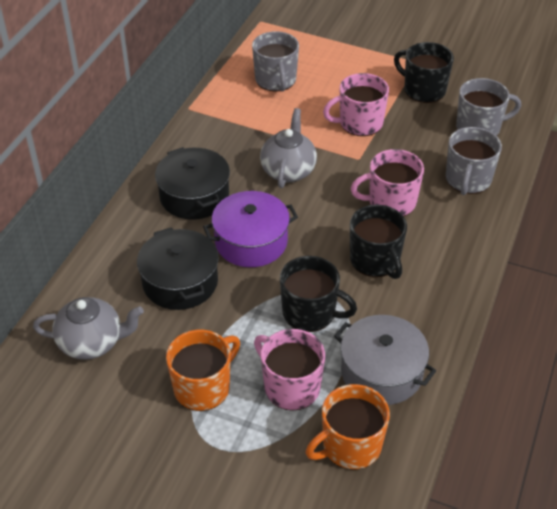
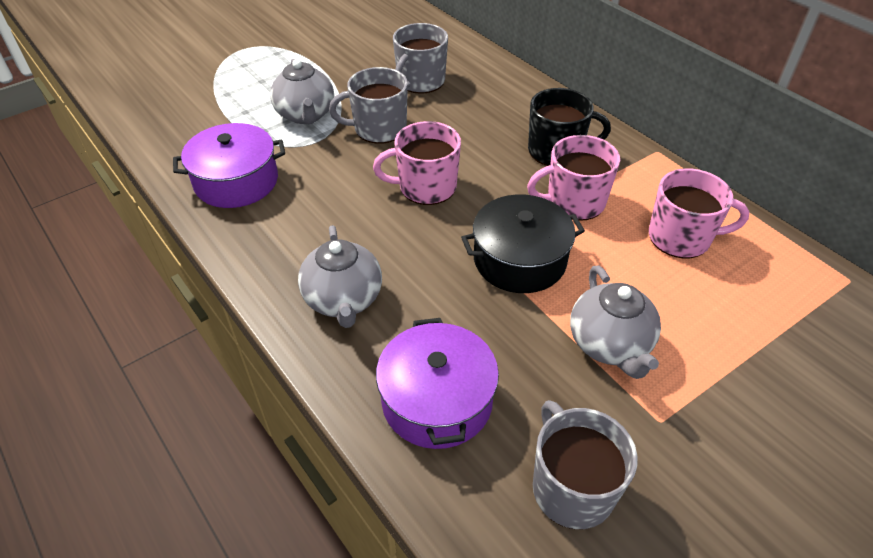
black mug: 3 -> 1
black pot: 2 -> 1
grey pot: 1 -> 0
grey teapot: 2 -> 3
orange mug: 2 -> 0
purple pot: 1 -> 2

